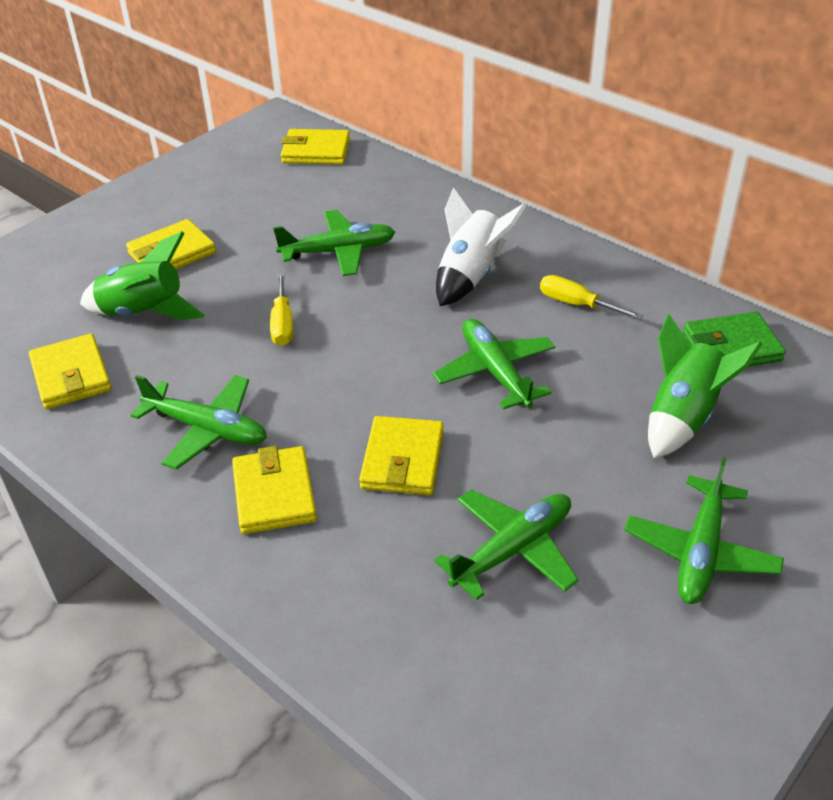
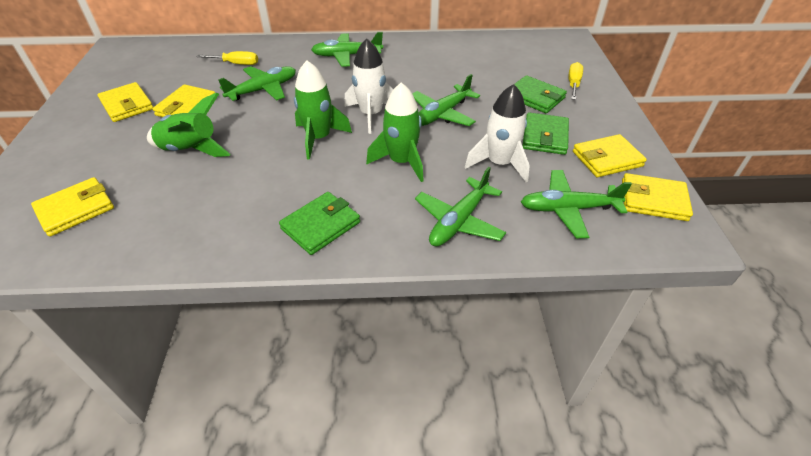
green rocket: 2 -> 3
green wallet: 1 -> 3
white rocket: 1 -> 2

